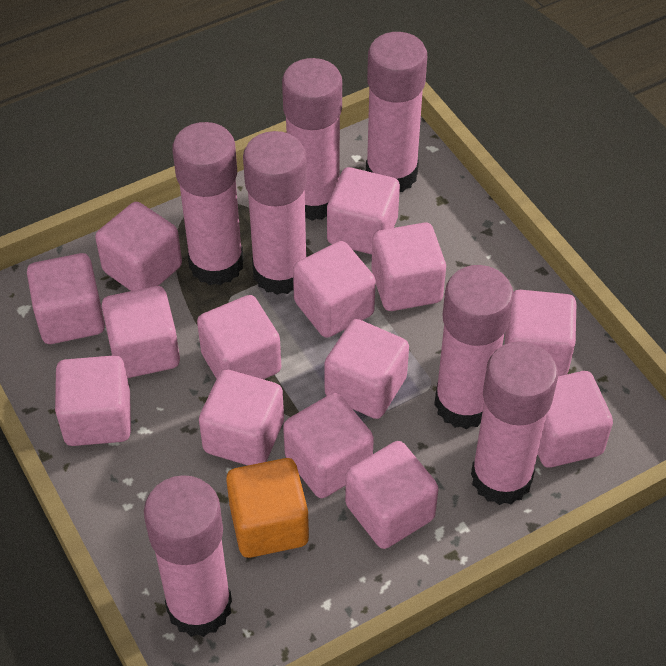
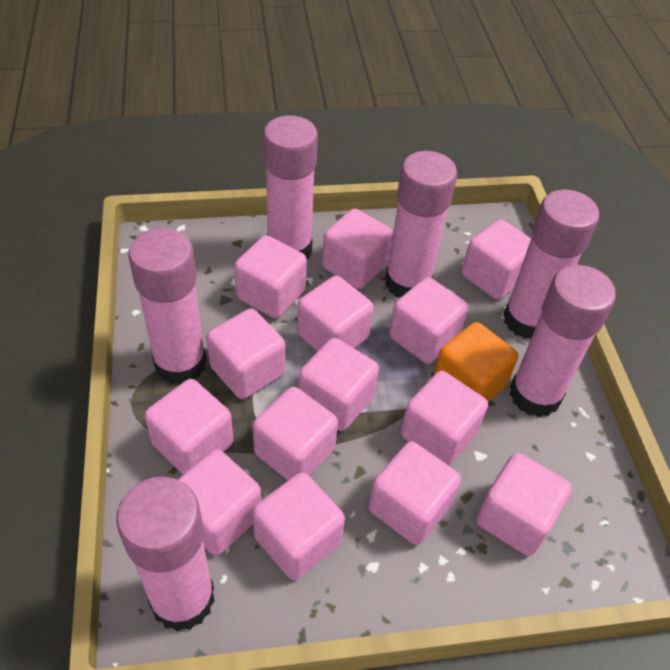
pink glue stick: 7 -> 6

